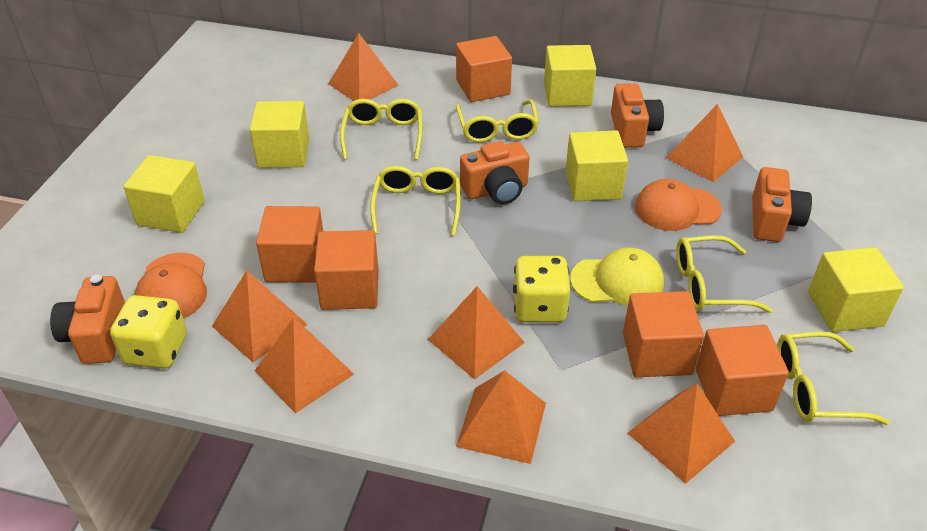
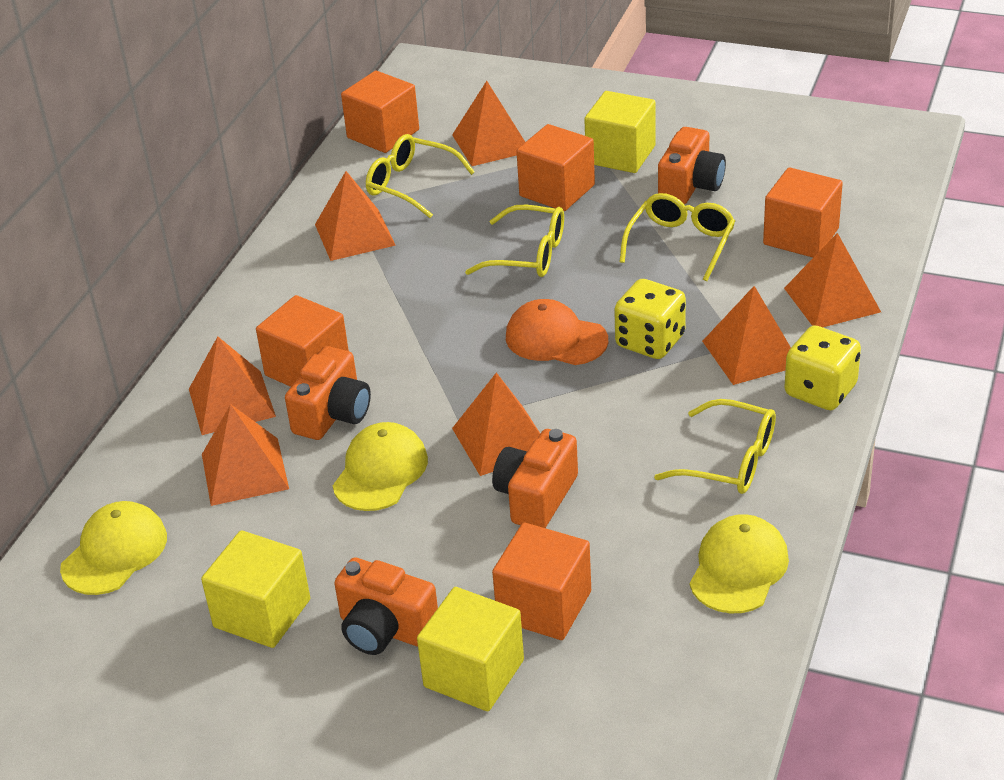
orange cap: 2 -> 1
yellow cap: 1 -> 3
yellow cube: 5 -> 3
yellow glasses: 5 -> 4

